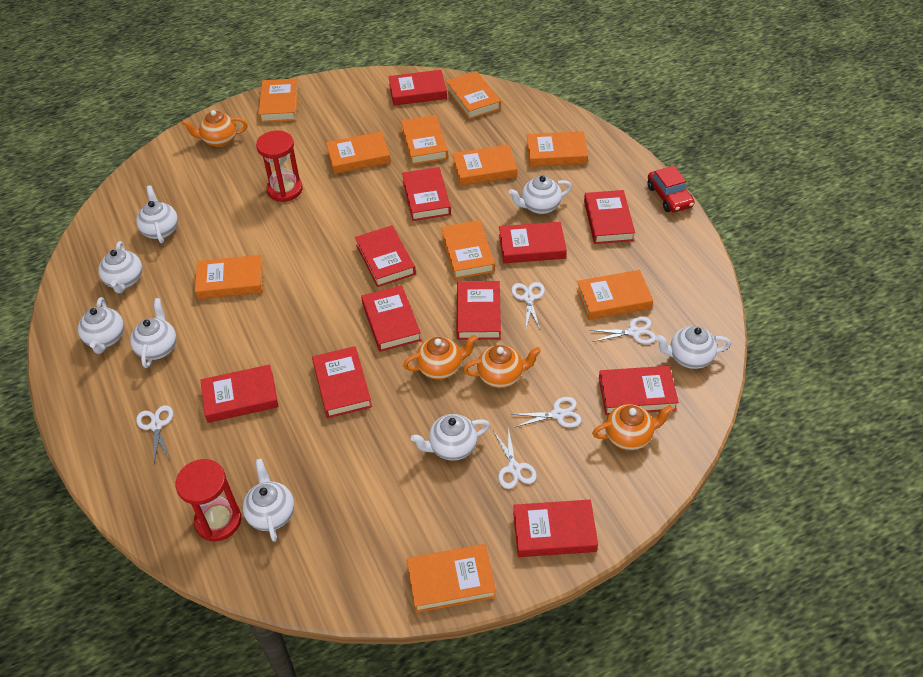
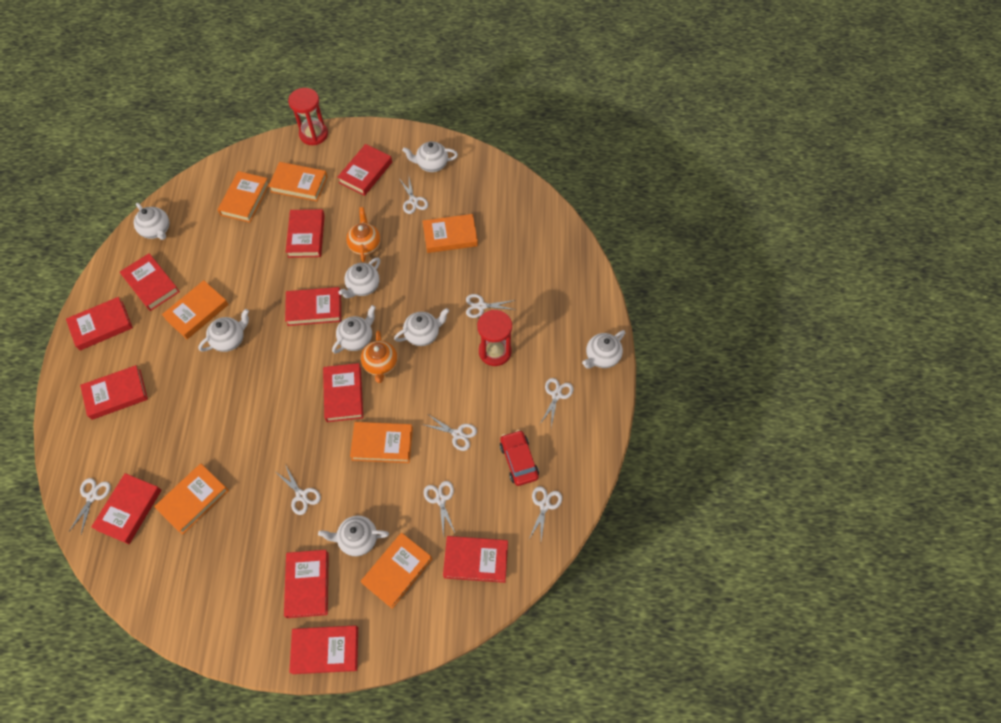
orange book: 10 -> 7
orange teapot: 4 -> 2
white scissors: 5 -> 8

